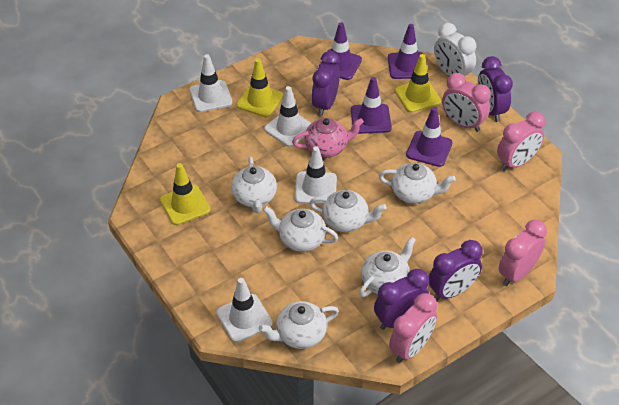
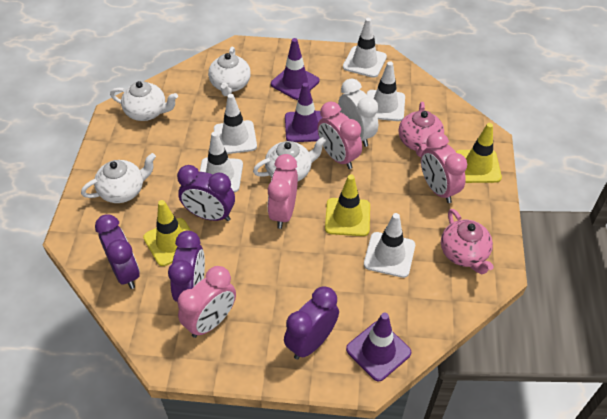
pink teapot: 1 -> 2
purple traffic cone: 4 -> 3
white teapot: 6 -> 4
white traffic cone: 4 -> 5

